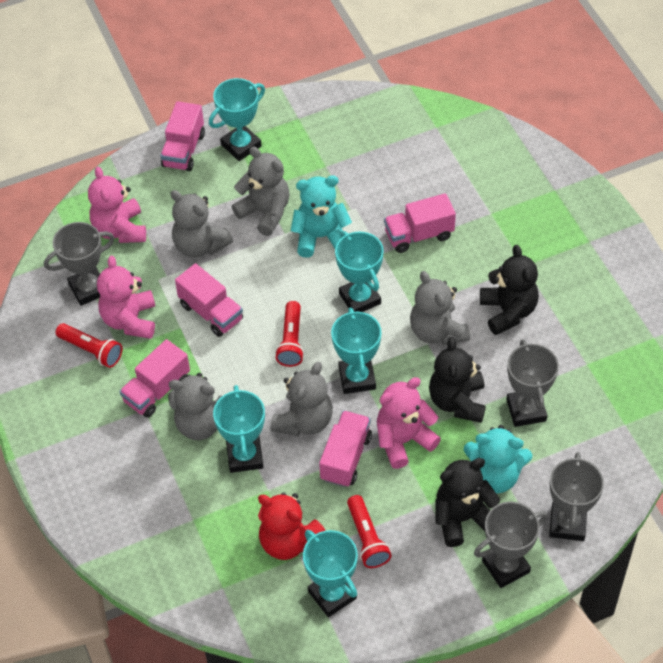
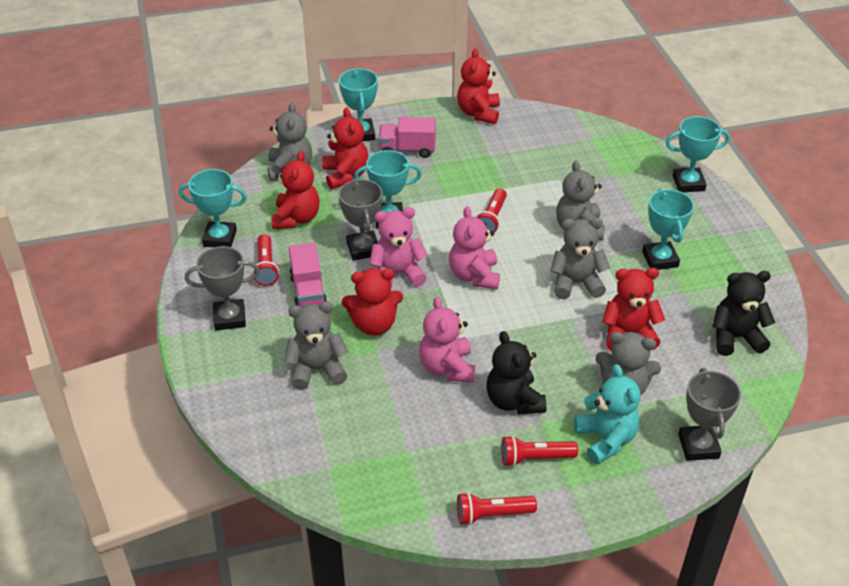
black teddy bear: 3 -> 2
grey trophy: 4 -> 3
pink truck: 5 -> 2
red flashlight: 3 -> 4
red teddy bear: 1 -> 5
turquoise teddy bear: 2 -> 1

